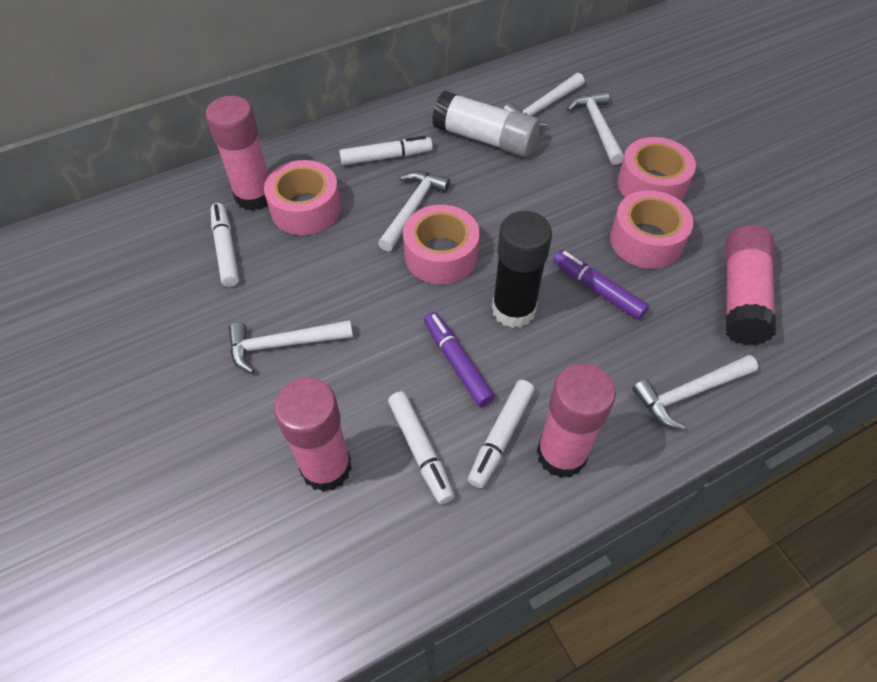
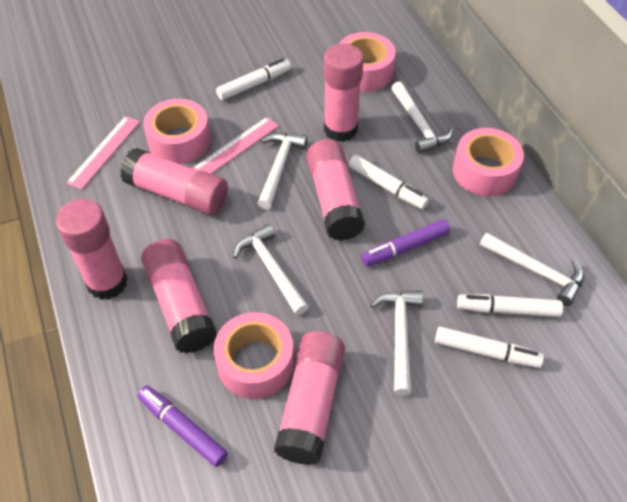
black glue stick: 1 -> 0
pink glue stick: 4 -> 6
pink ruler: 0 -> 2
white glue stick: 1 -> 0

